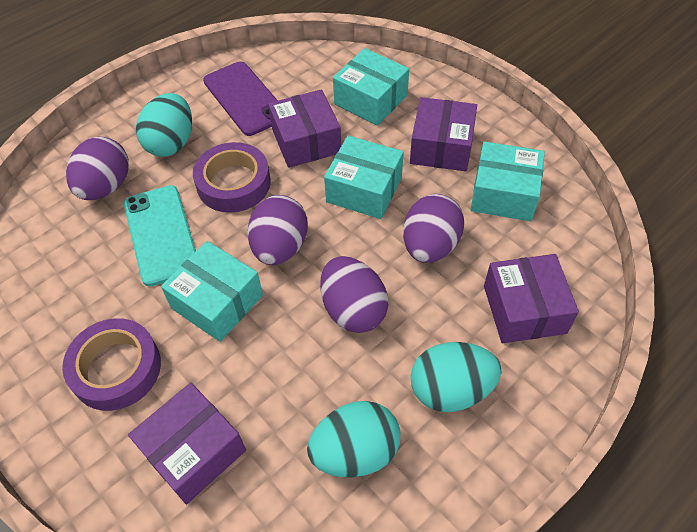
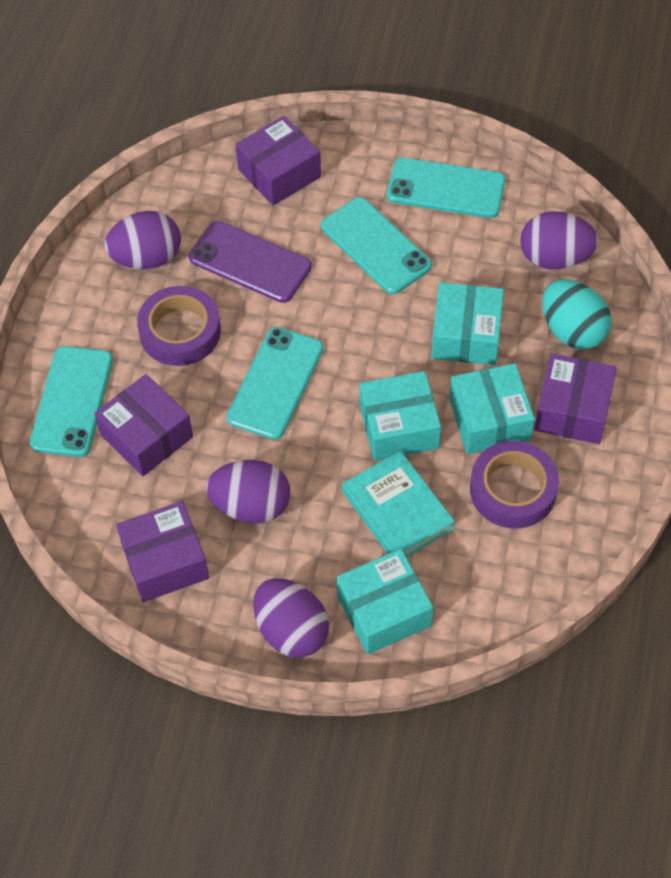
turquoise book: 0 -> 1
turquoise egg: 3 -> 1
turquoise phone: 1 -> 4

